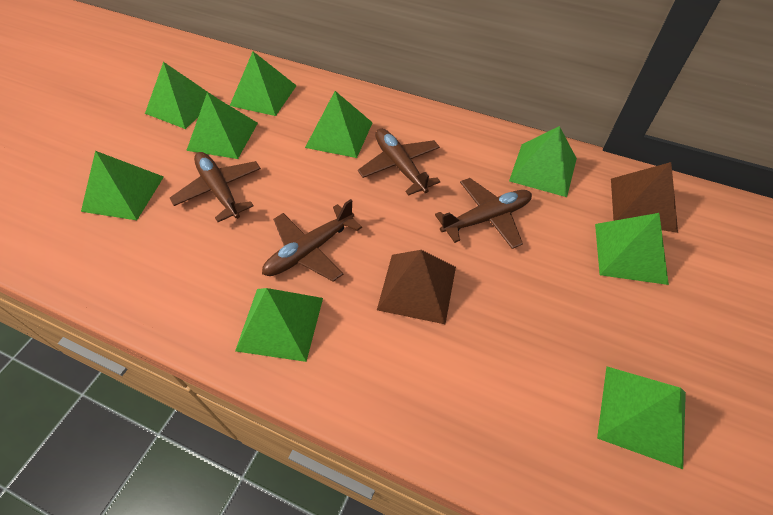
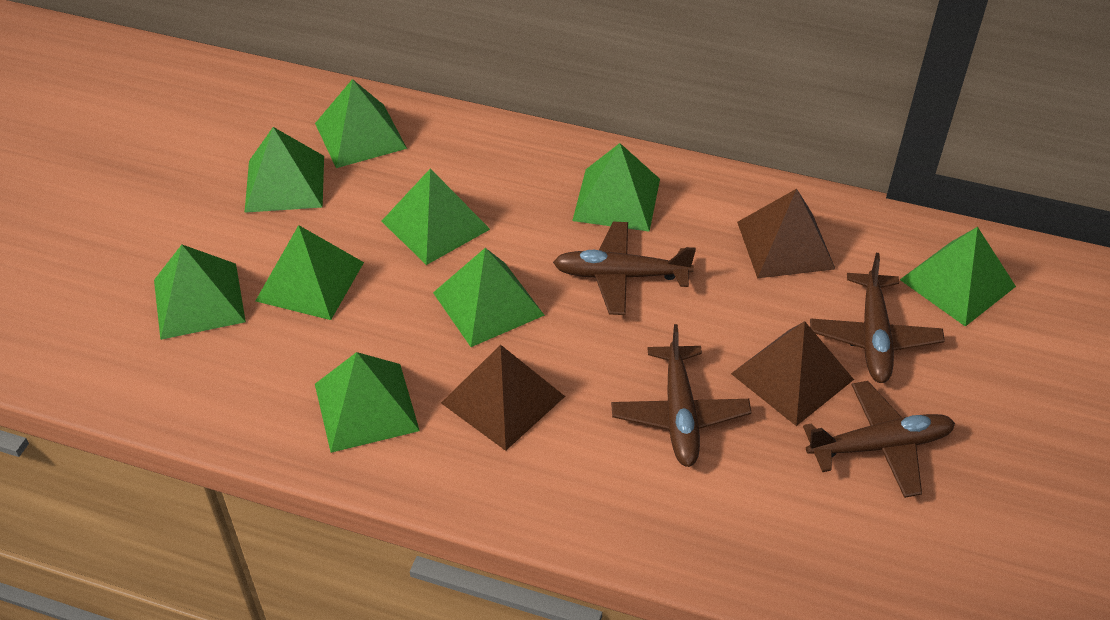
brown pyramid: 2 -> 3

